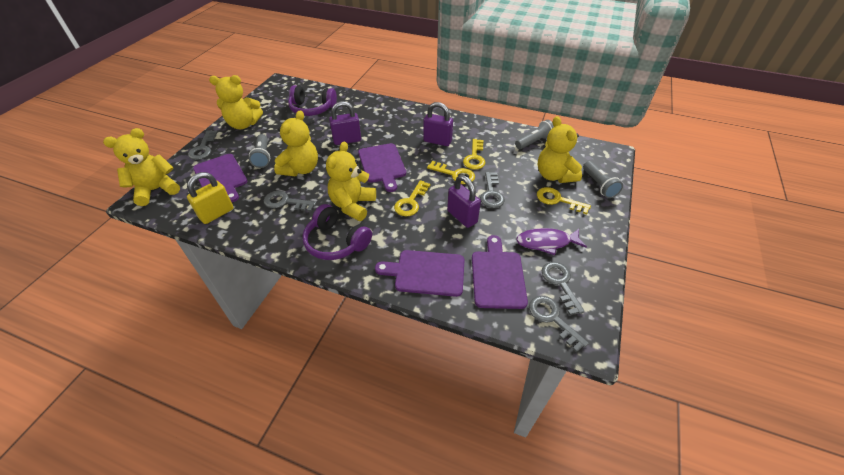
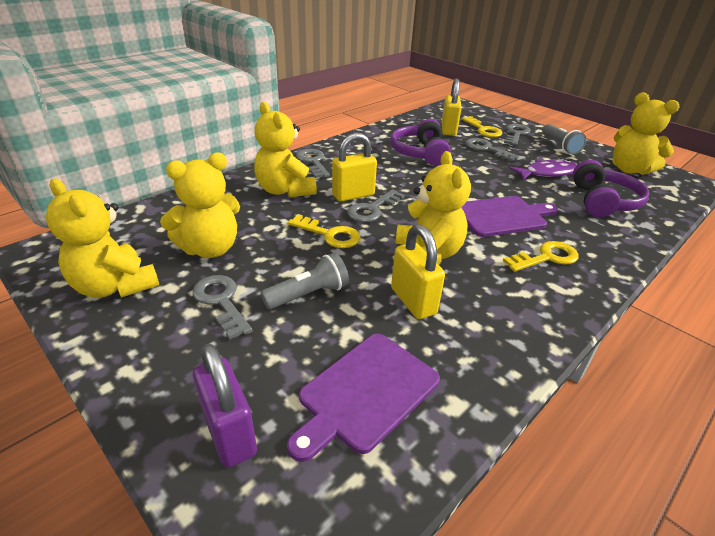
grey flashlight: 3 -> 2
purple cutting board: 4 -> 2
purple padlock: 3 -> 1
yellow key: 4 -> 3
yellow padlock: 1 -> 3

